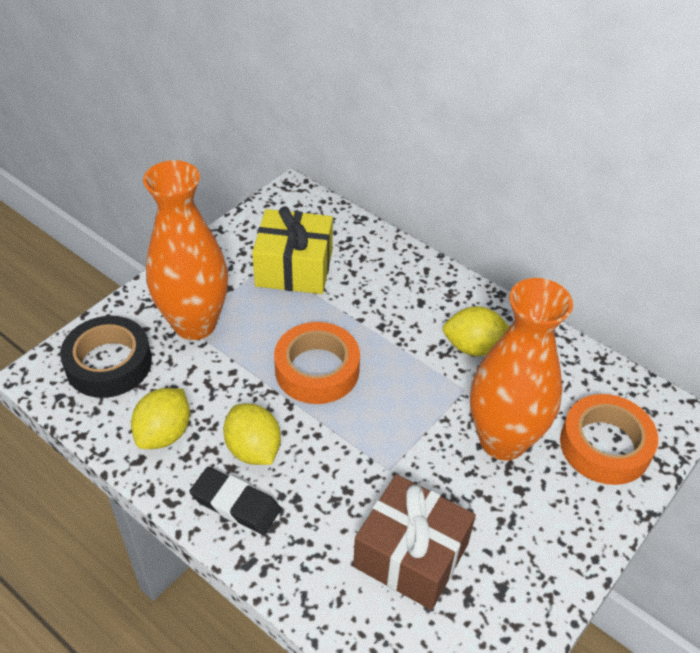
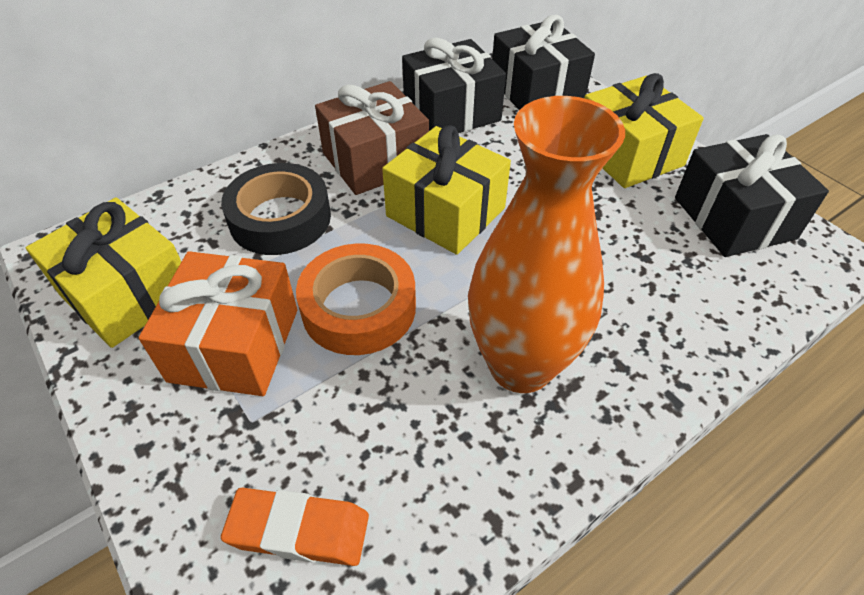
black eraser: 1 -> 0
black gift: 0 -> 3
orange eraser: 0 -> 1
orange gift: 0 -> 1
orange tape: 2 -> 1
orange vase: 2 -> 1
yellow gift: 1 -> 3
yellow lemon: 3 -> 0

